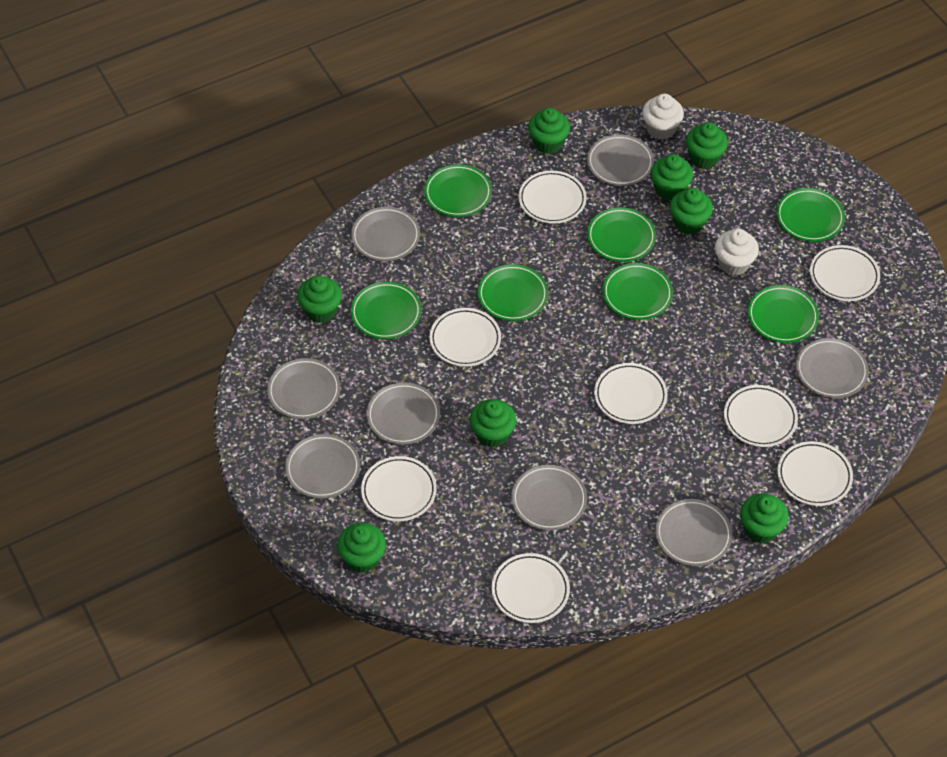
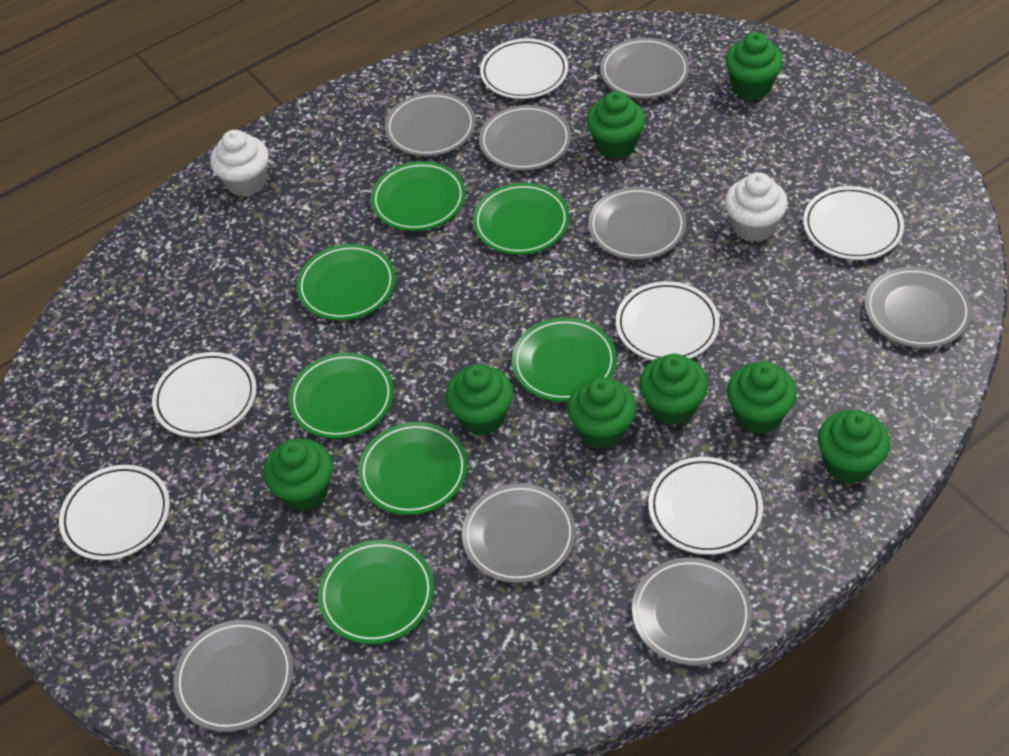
white plate: 8 -> 6

